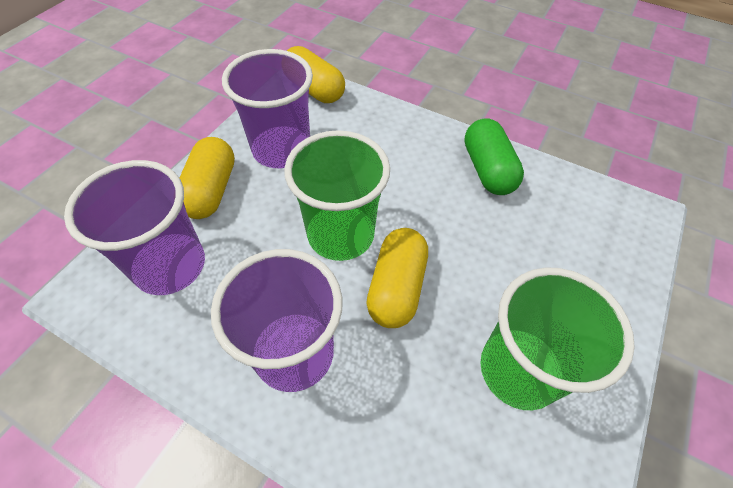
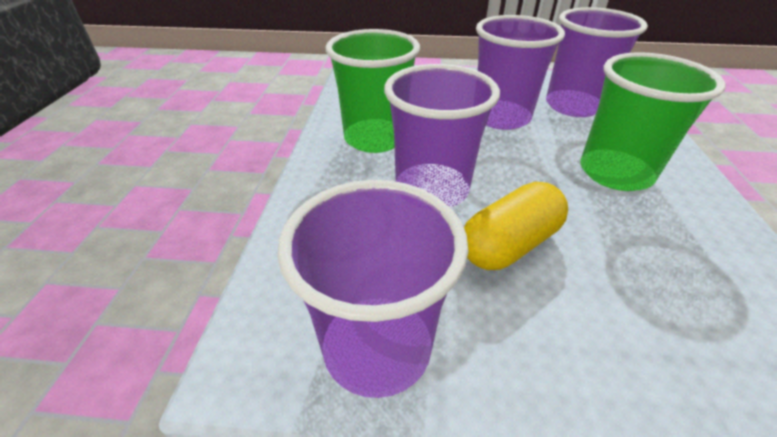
green capsule: 1 -> 0
purple cup: 3 -> 4
yellow capsule: 3 -> 1

